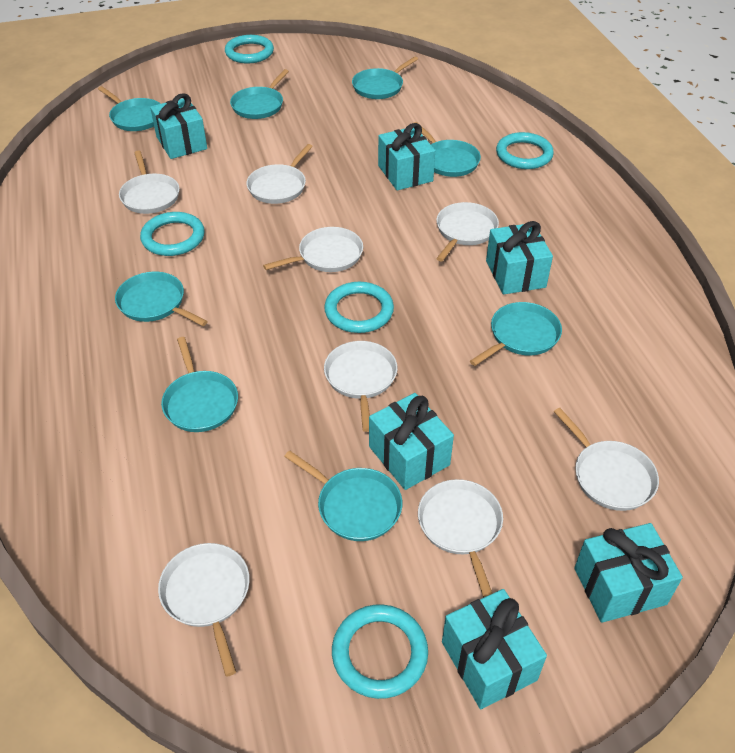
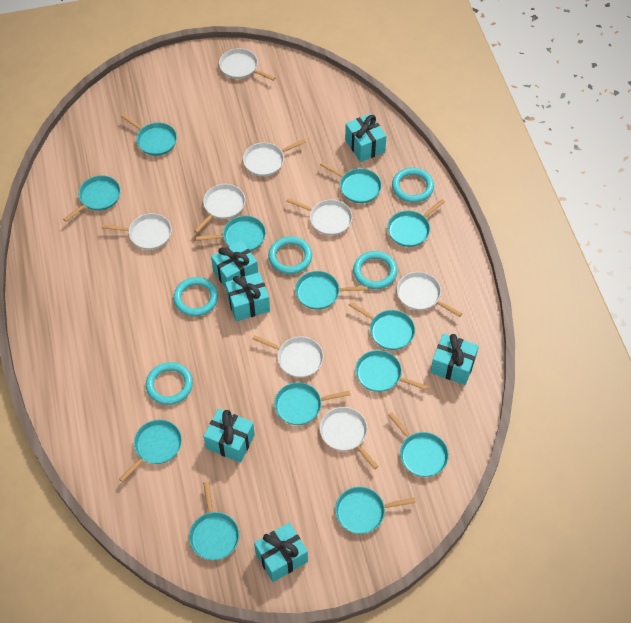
turquoise pan: 8 -> 13

